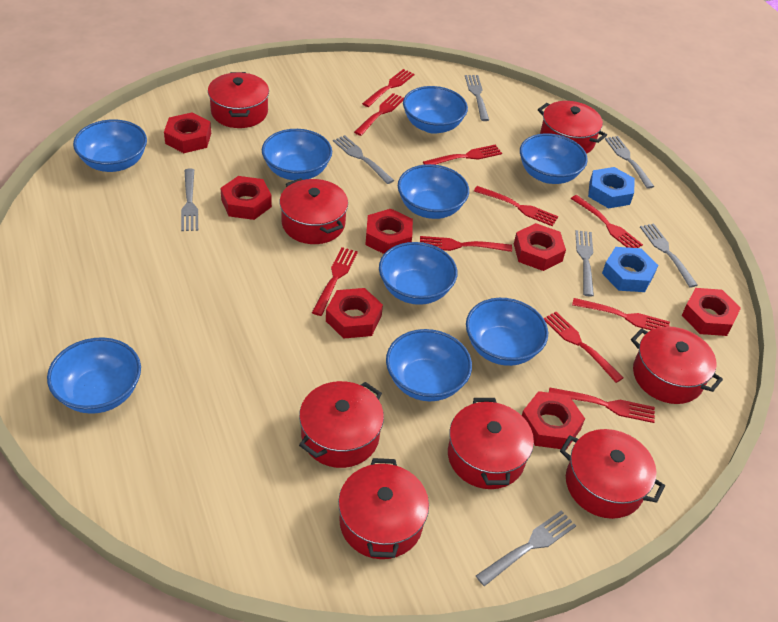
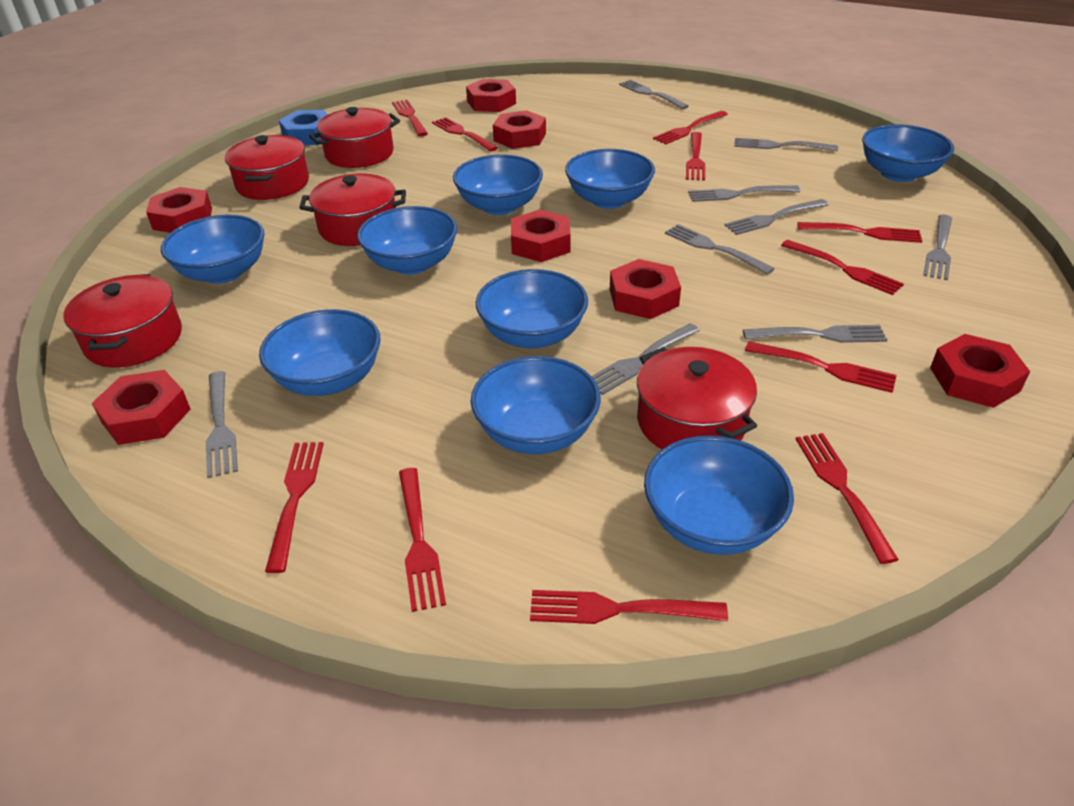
blue nut: 2 -> 1
grey fork: 7 -> 9
red fork: 10 -> 11
red pot: 8 -> 5

